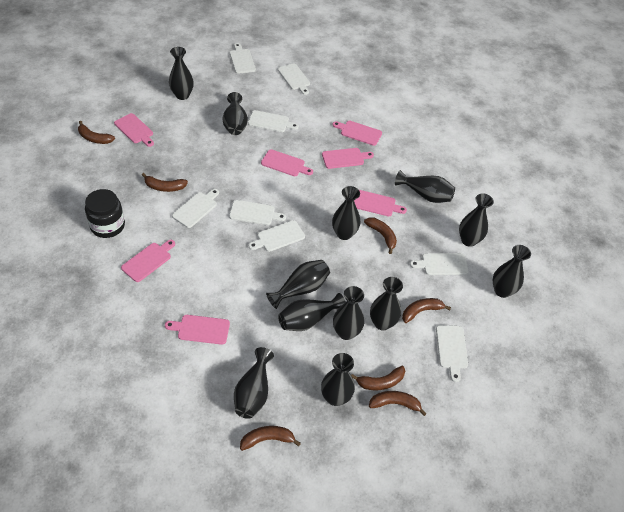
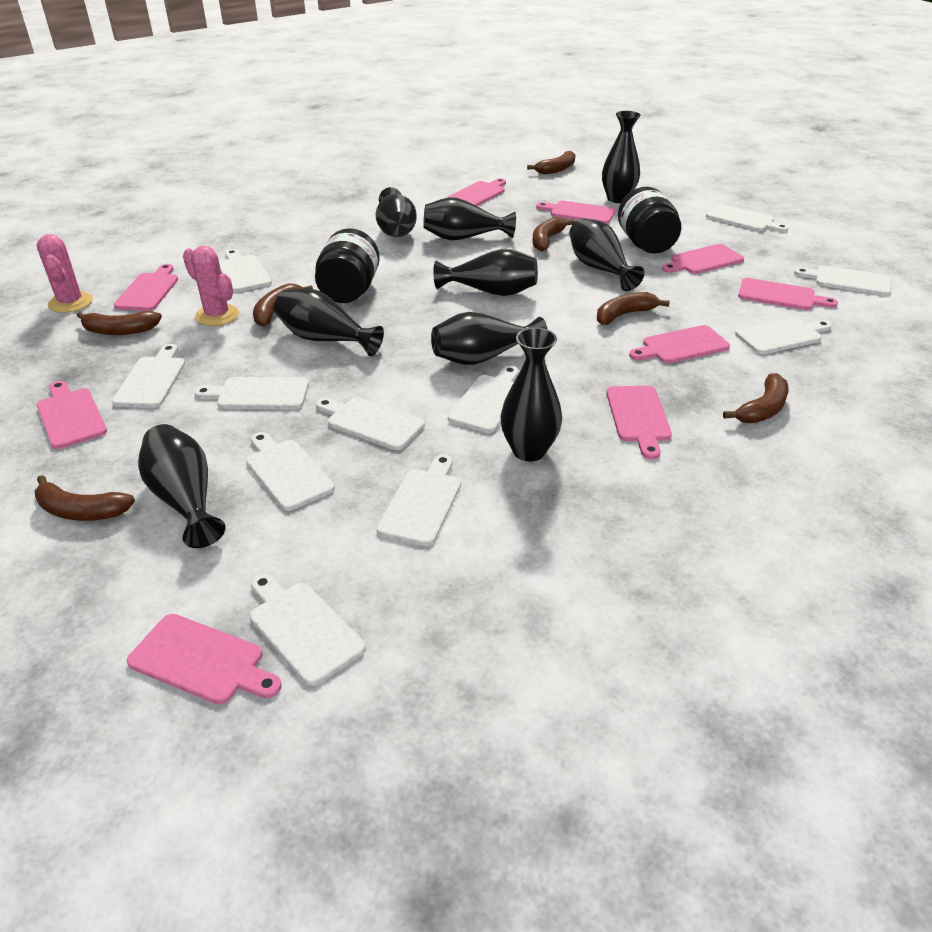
black jar: 1 -> 2
black vase: 12 -> 9
pink cactus: 0 -> 2
pink cutting board: 7 -> 9
white cutting board: 8 -> 11

